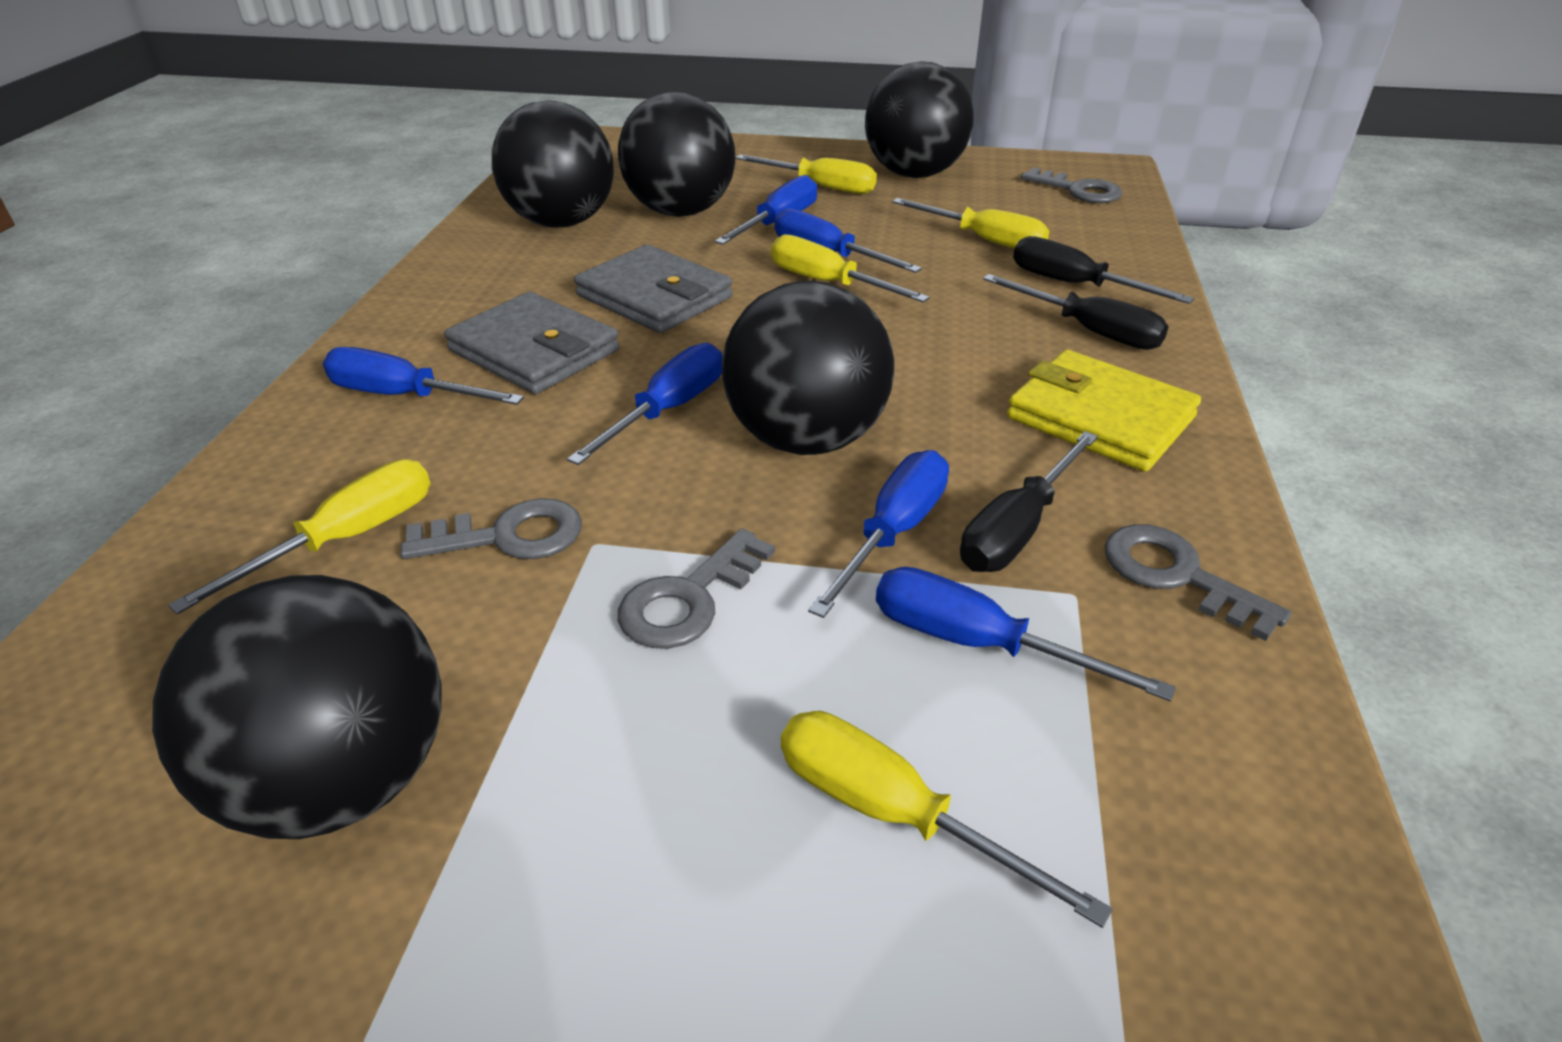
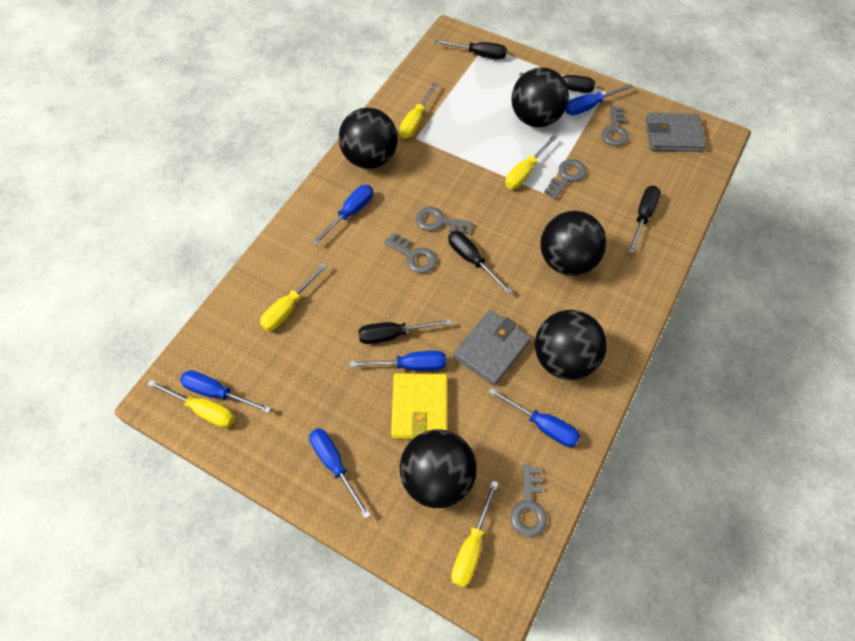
black screwdriver: 3 -> 5
grey key: 4 -> 5

